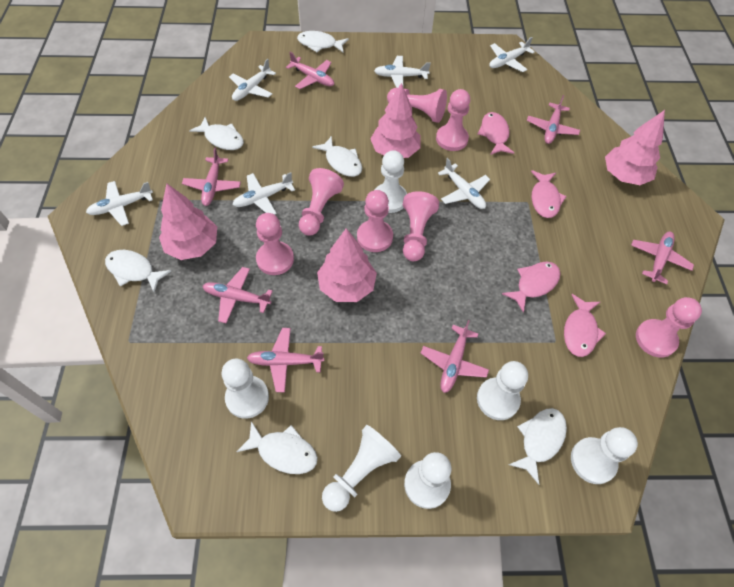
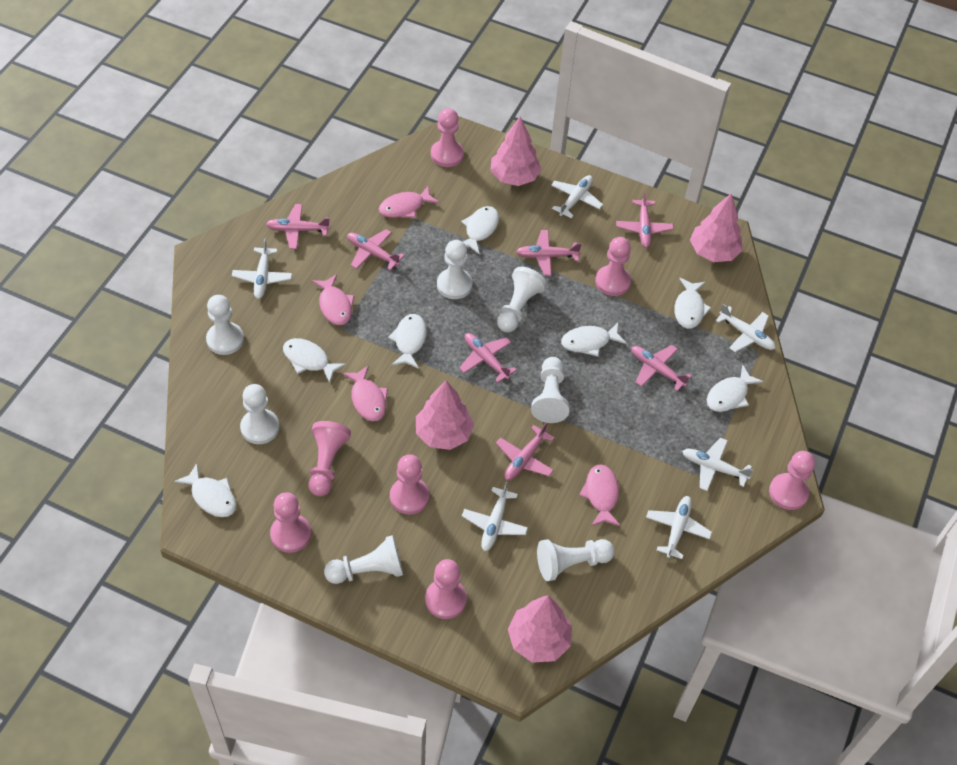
white fish: 6 -> 7
white pawn: 6 -> 7

